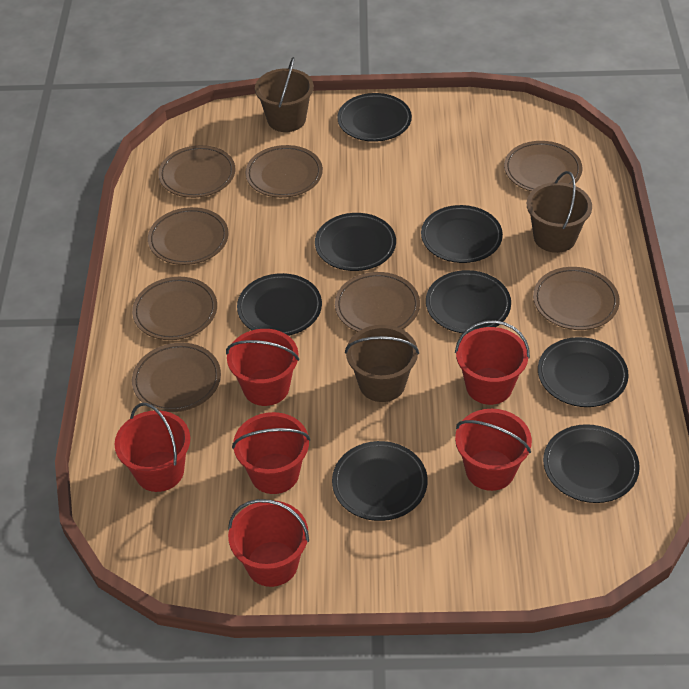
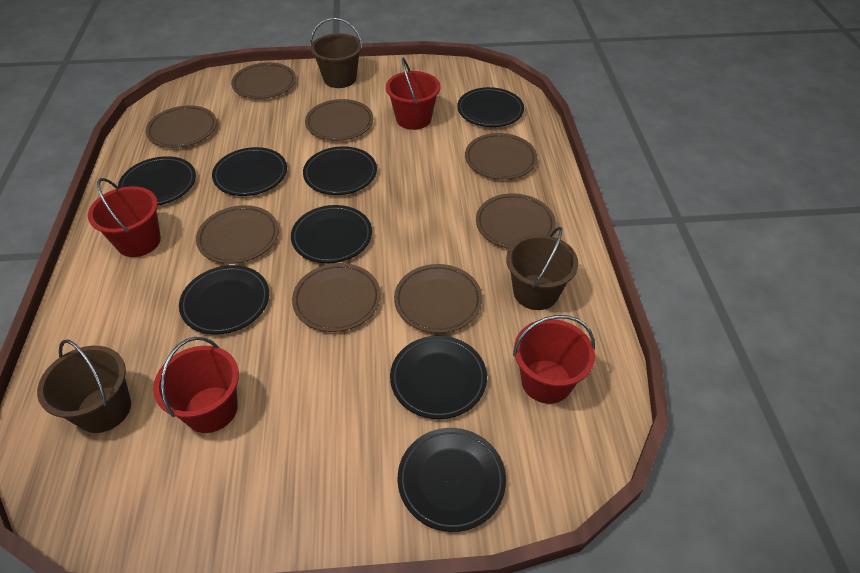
red bucket: 6 -> 4

